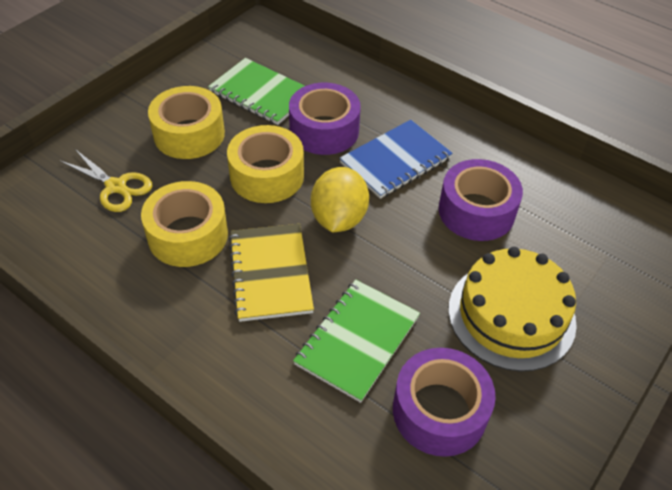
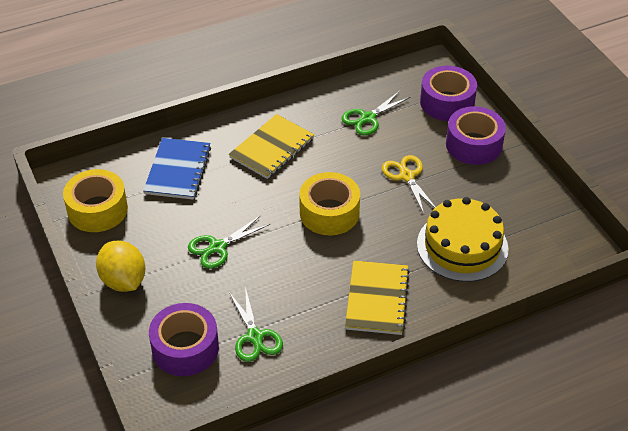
green notebook: 2 -> 0
green scissors: 0 -> 3
yellow notebook: 1 -> 2
yellow tape: 3 -> 2

